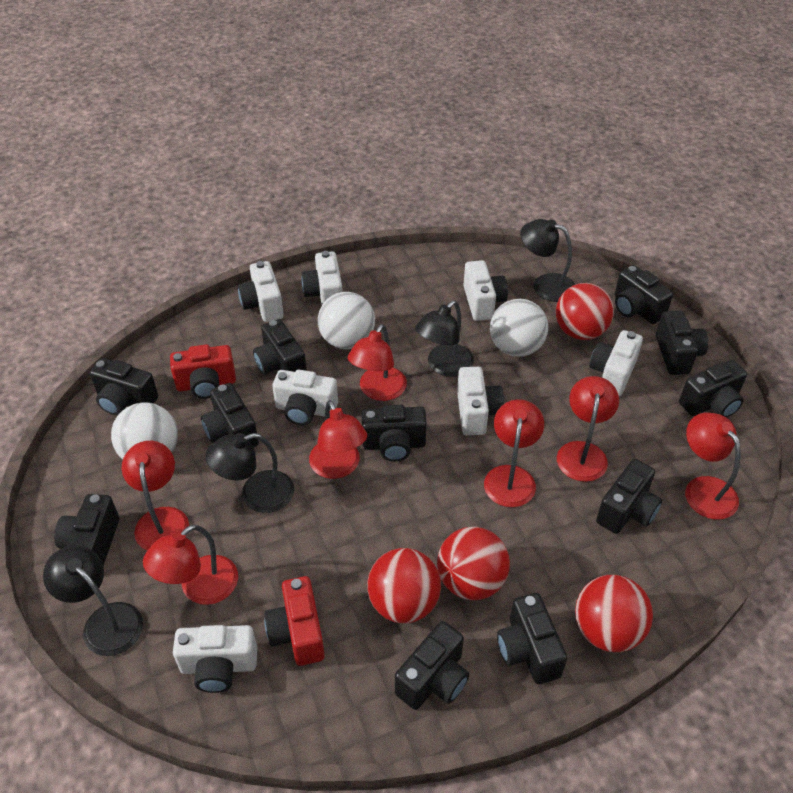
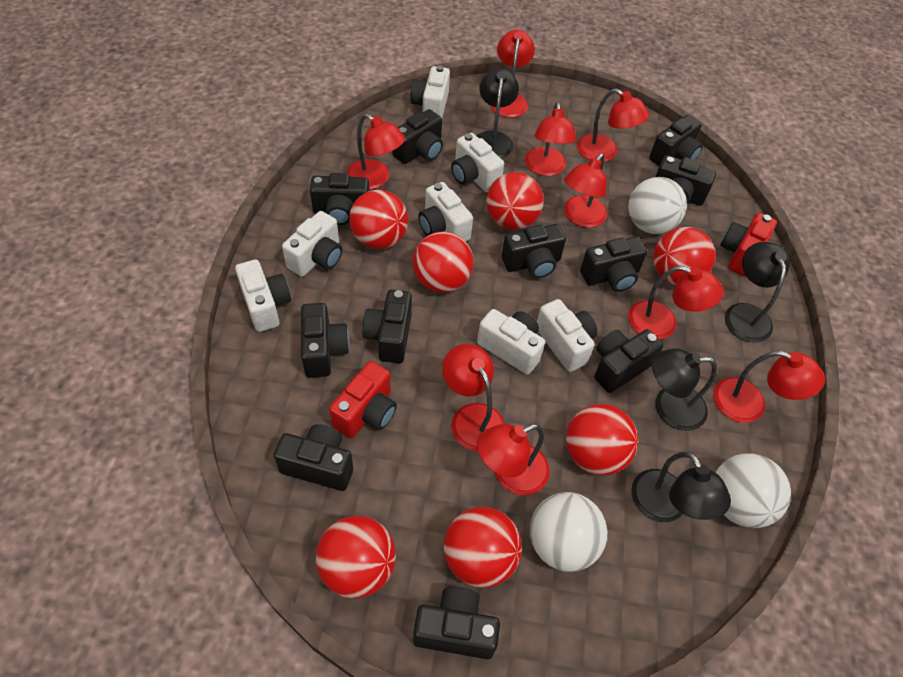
red ball: 4 -> 7
red lamp: 7 -> 9

